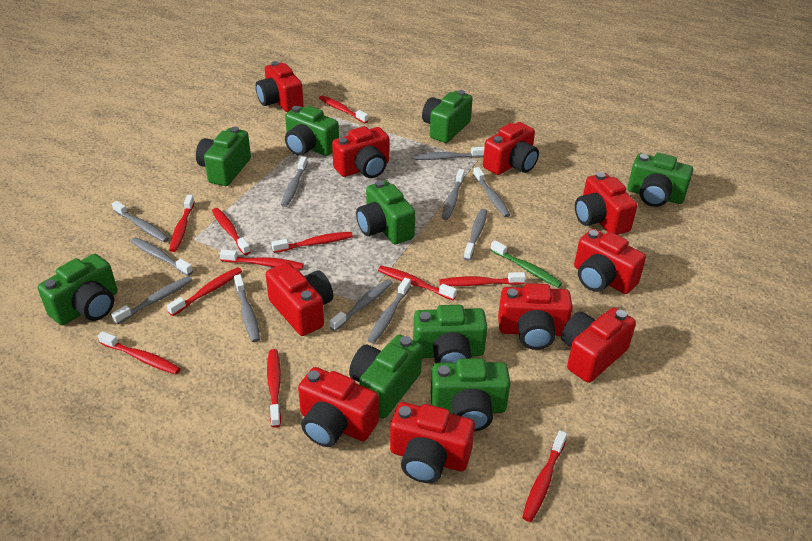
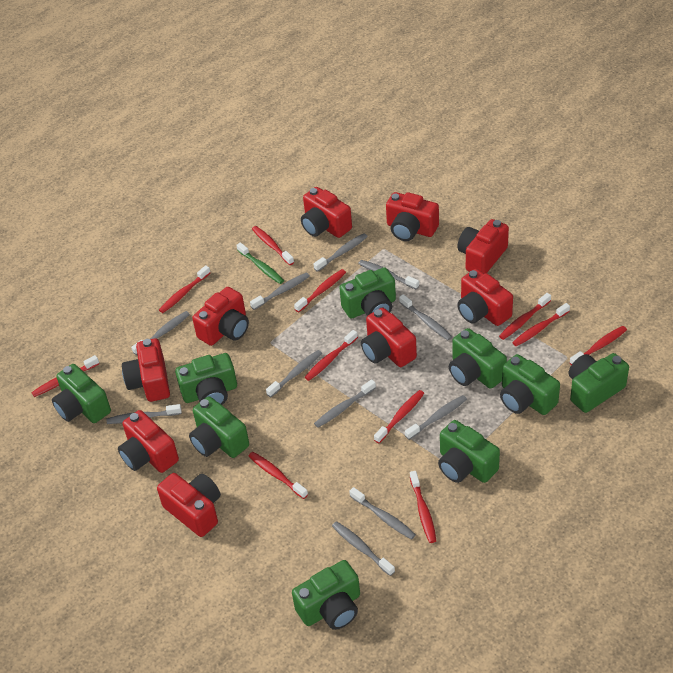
red camera: 10 -> 9

